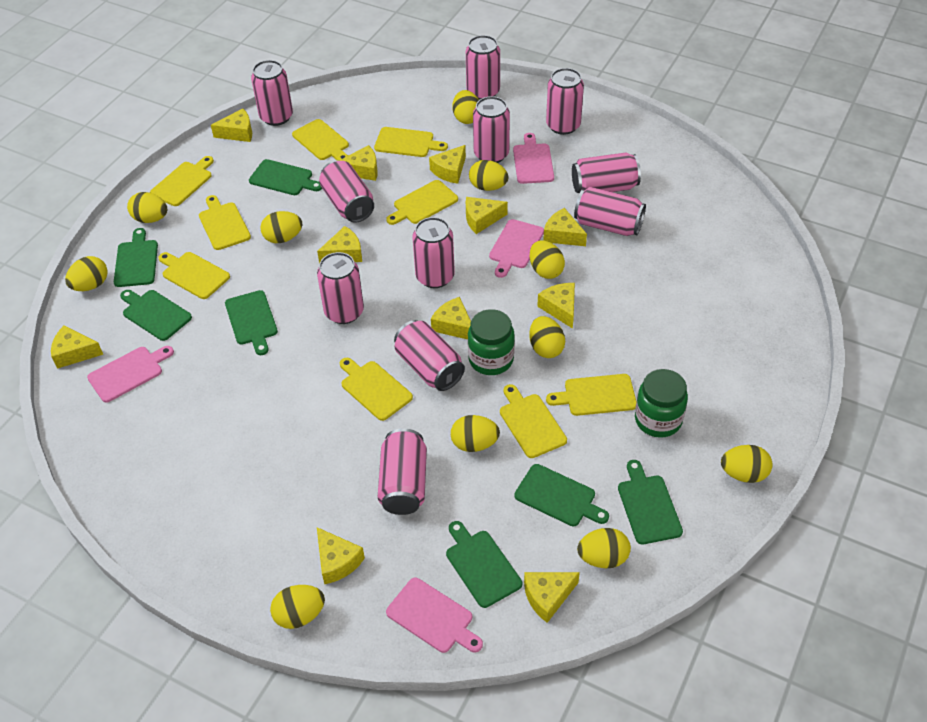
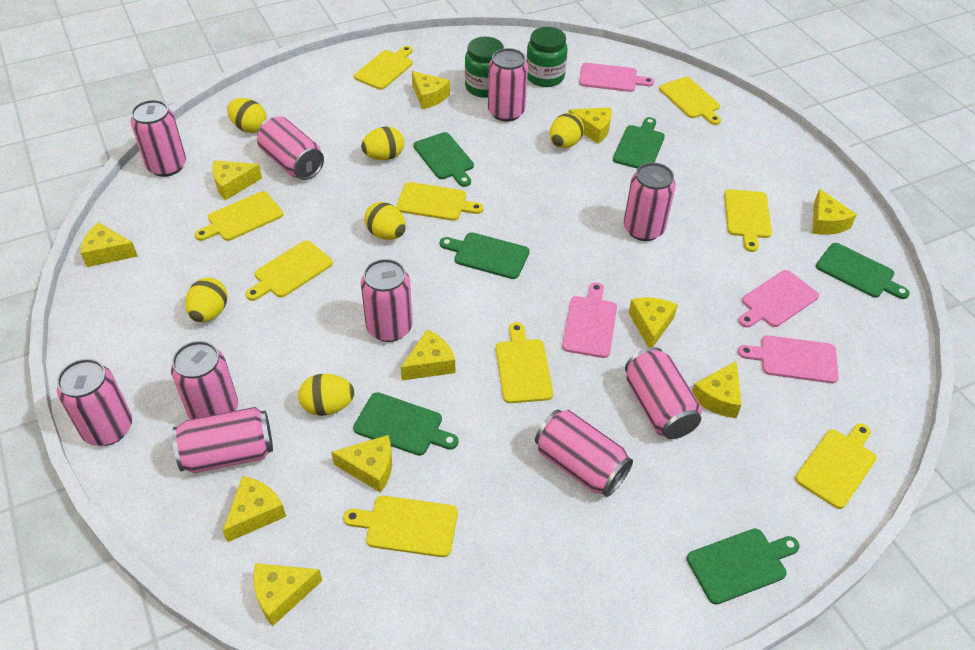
green cutting board: 7 -> 6
pink can: 11 -> 10
yellow egg: 11 -> 6

